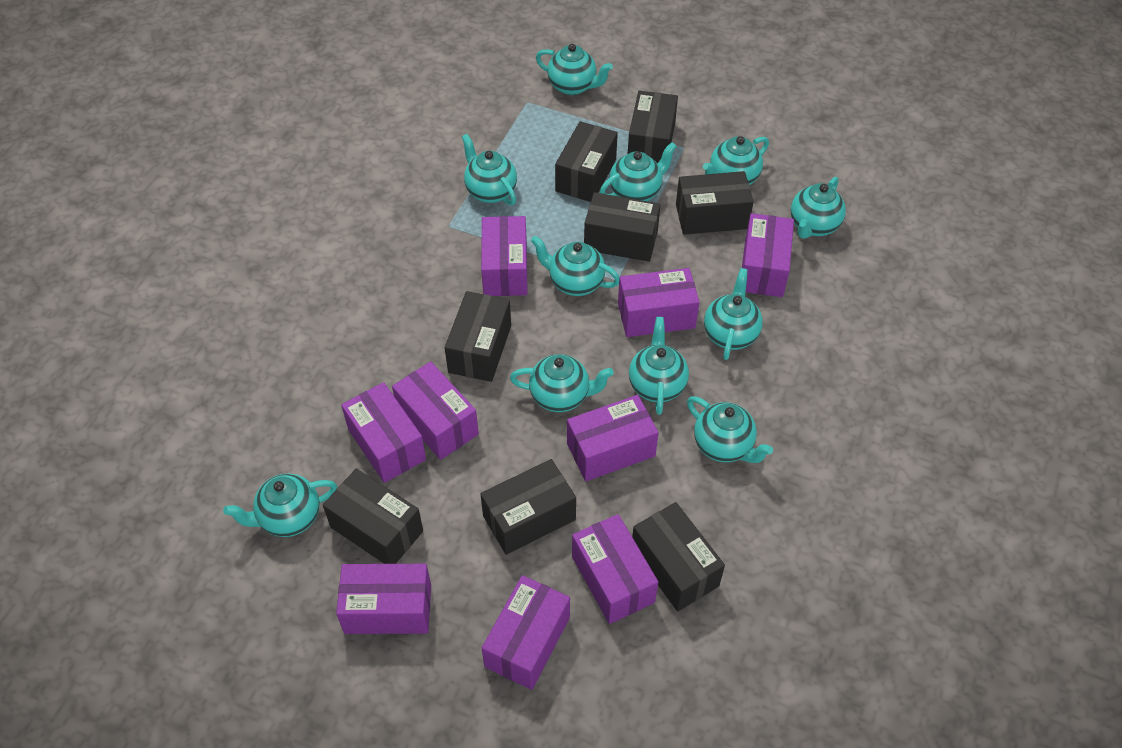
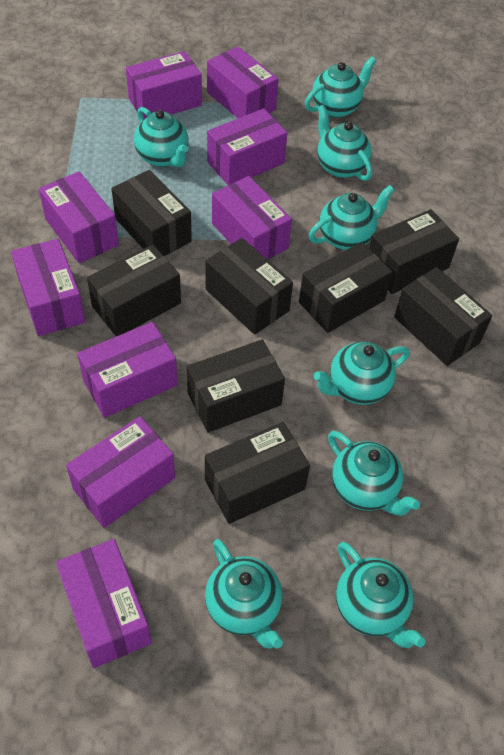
turquoise teapot: 11 -> 8

